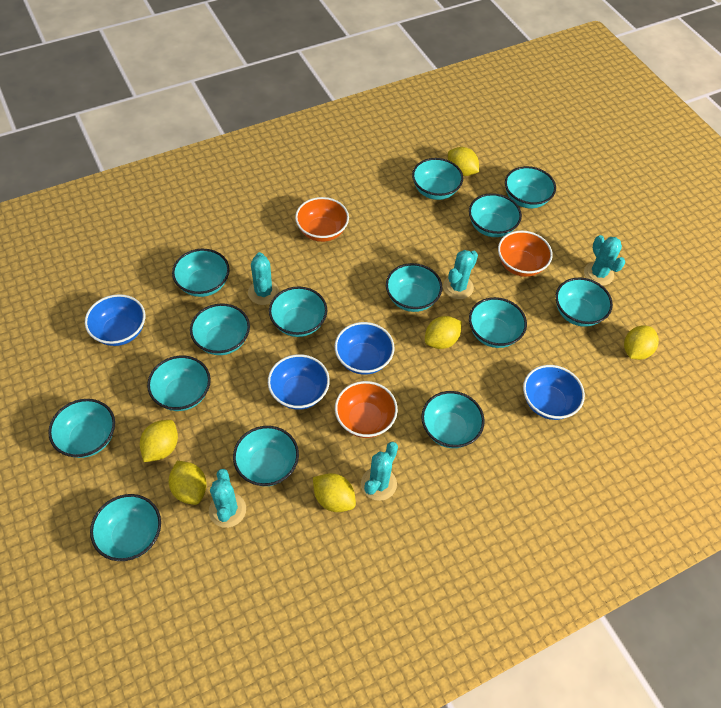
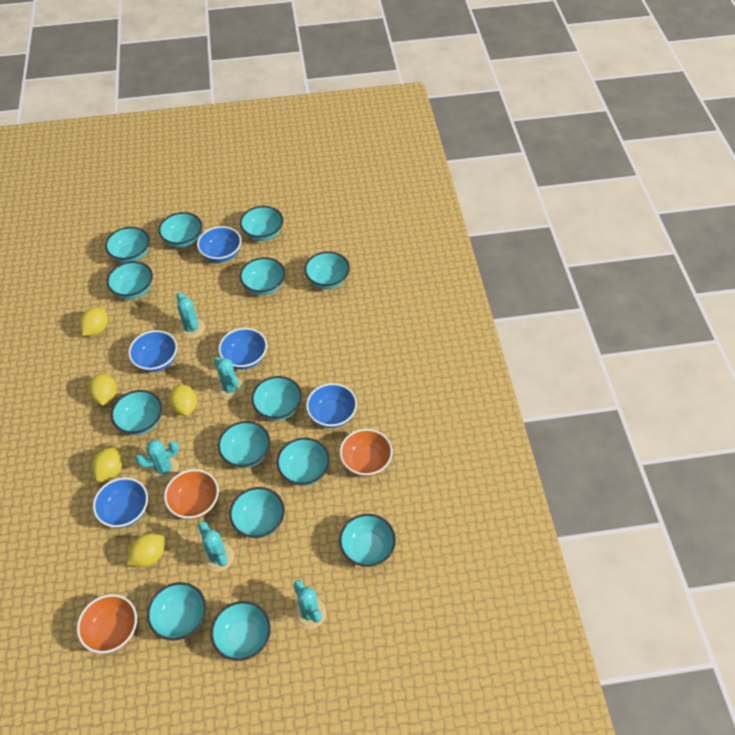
blue bowl: 4 -> 5
yellow lemon: 6 -> 5

